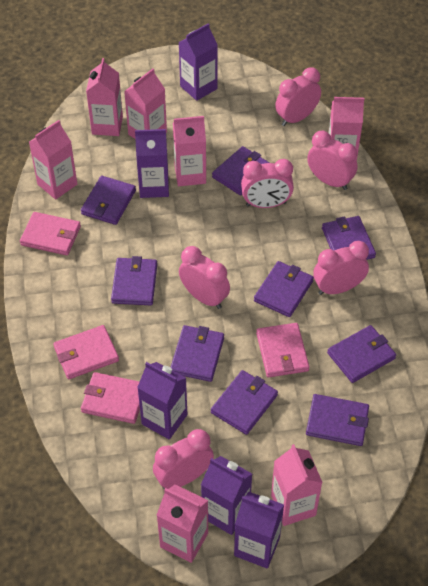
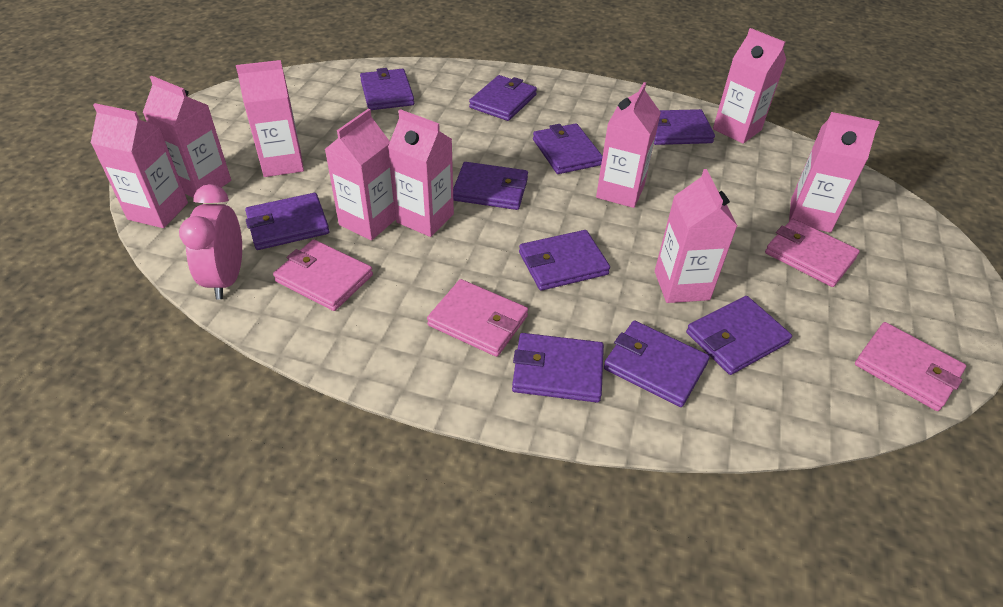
pink carton: 7 -> 9
pink clock: 6 -> 1
purple carton: 5 -> 0
purple wallet: 9 -> 10

